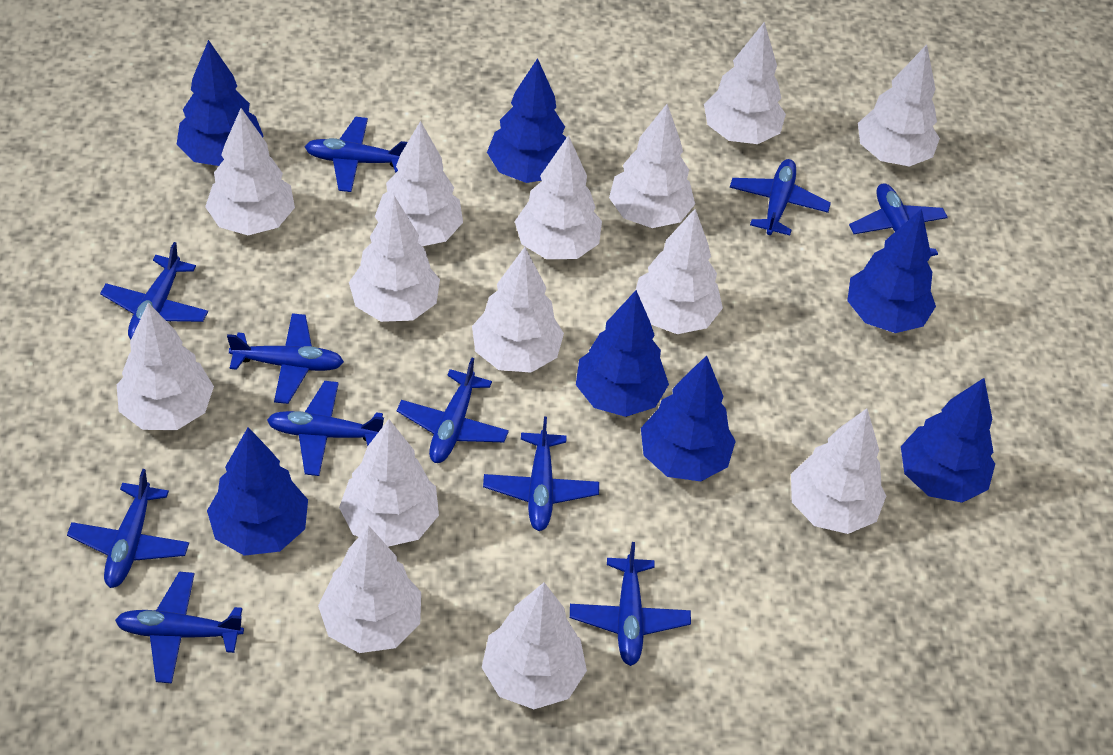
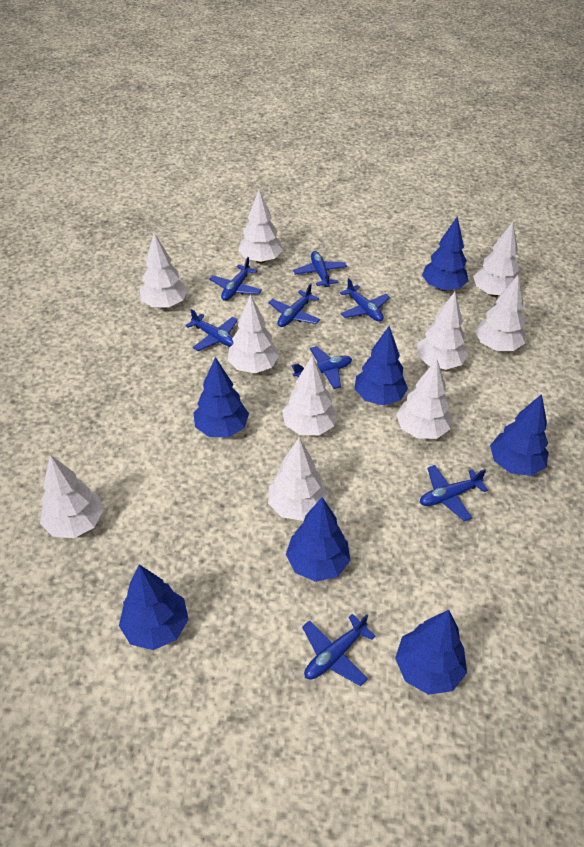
blue plane: 11 -> 8
white tree: 14 -> 10

